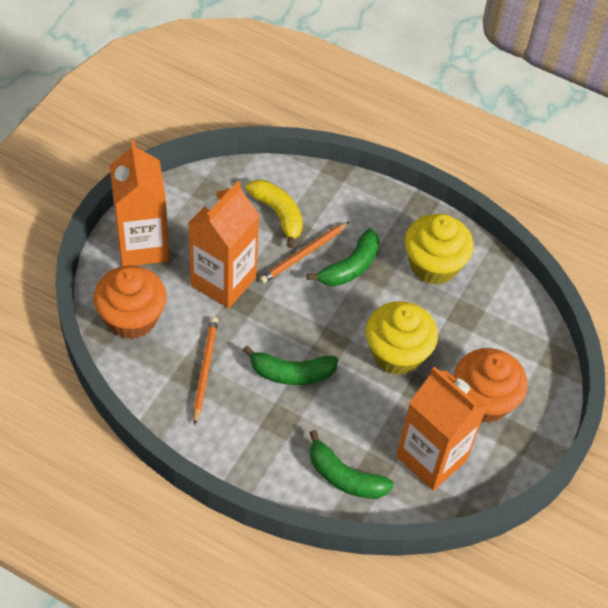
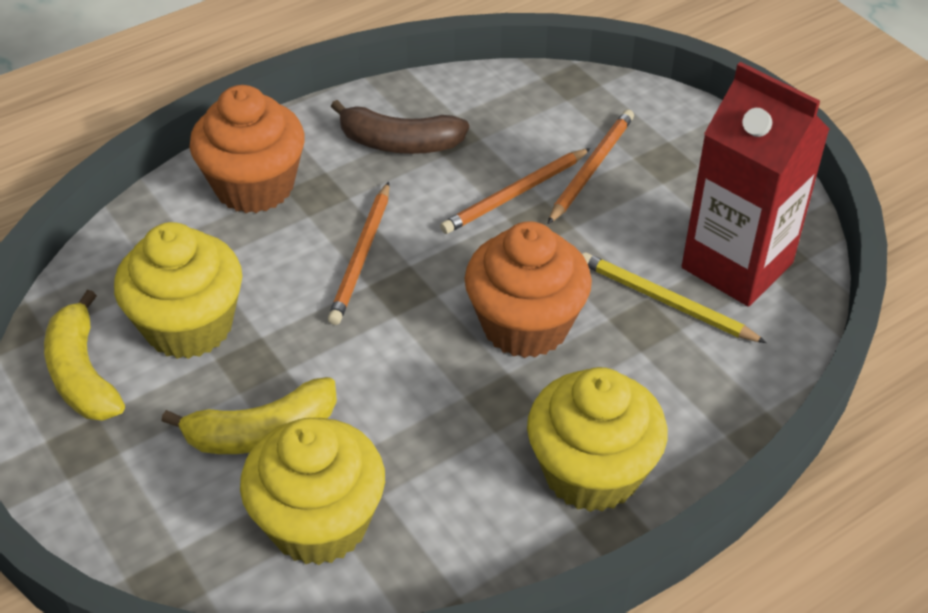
brown banana: 0 -> 1
green banana: 3 -> 0
orange carton: 3 -> 0
orange pencil: 2 -> 3
red carton: 0 -> 1
yellow banana: 1 -> 2
yellow cupcake: 2 -> 3
yellow pencil: 0 -> 1

